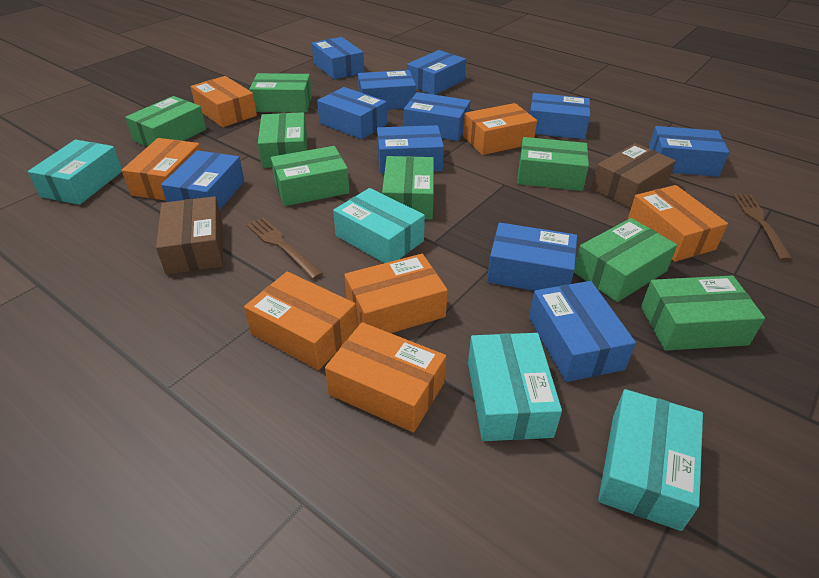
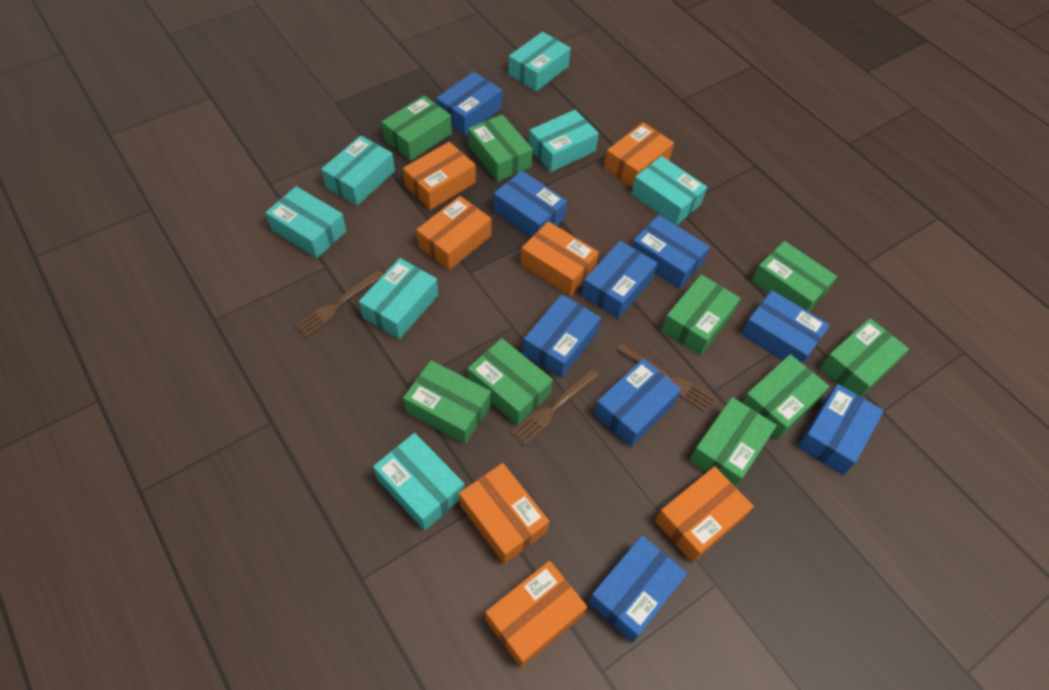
blue box: 11 -> 9
brown box: 2 -> 0
brown fork: 2 -> 3
green box: 8 -> 9
turquoise box: 4 -> 7

